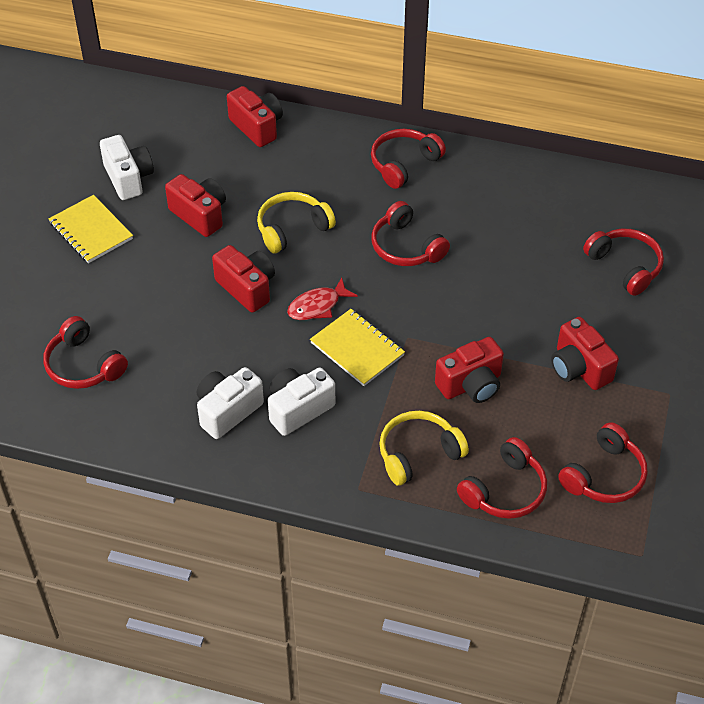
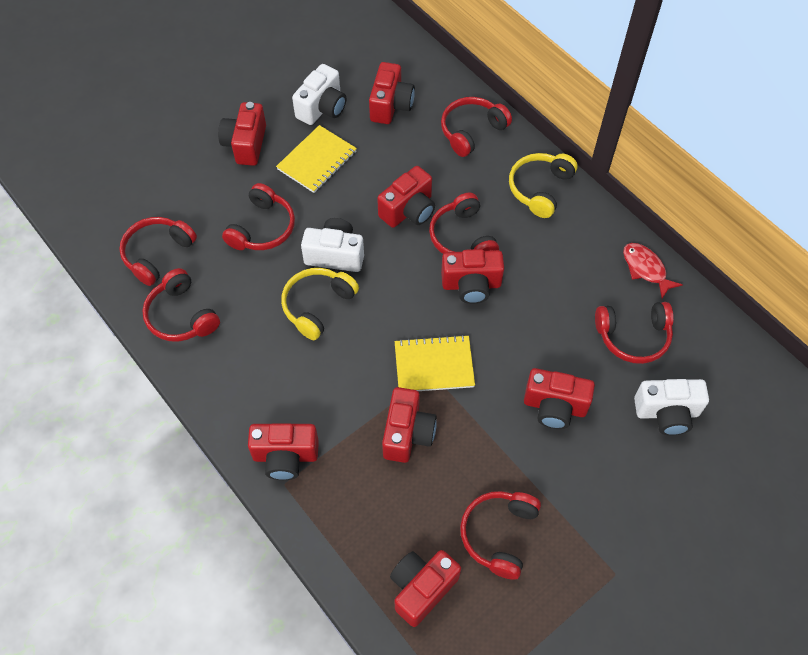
red camera: 5 -> 8
red headphones: 6 -> 7

